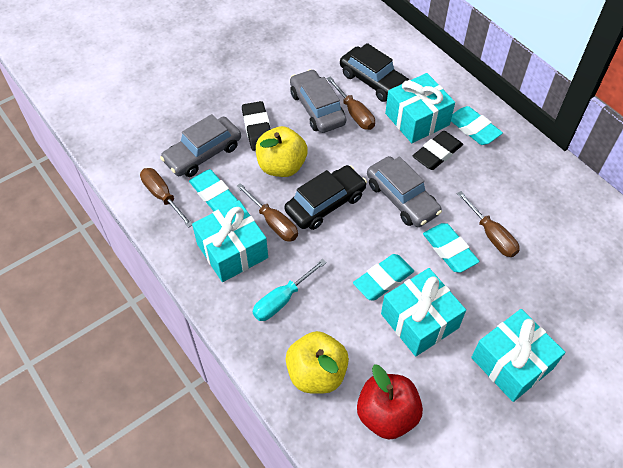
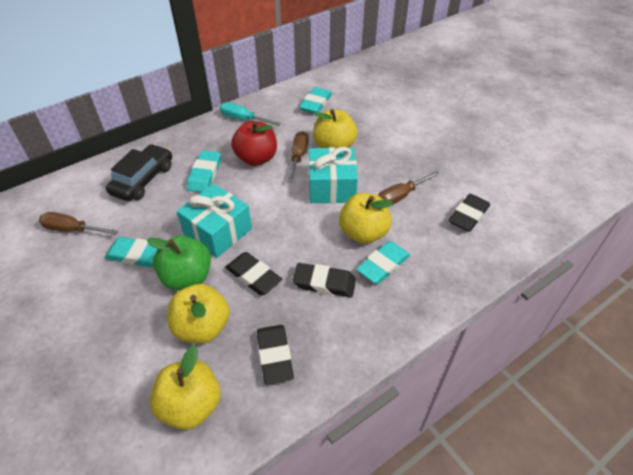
black car: 2 -> 1
black eraser: 2 -> 4
brown screwdriver: 4 -> 3
green apple: 0 -> 1
grey car: 3 -> 0
turquoise gift: 4 -> 2
yellow apple: 2 -> 4

